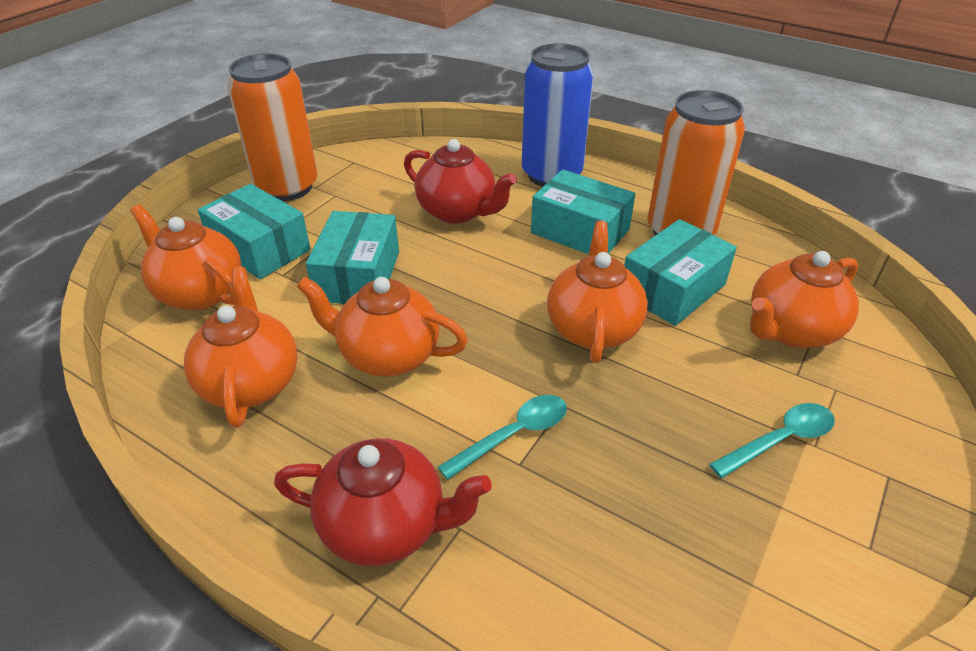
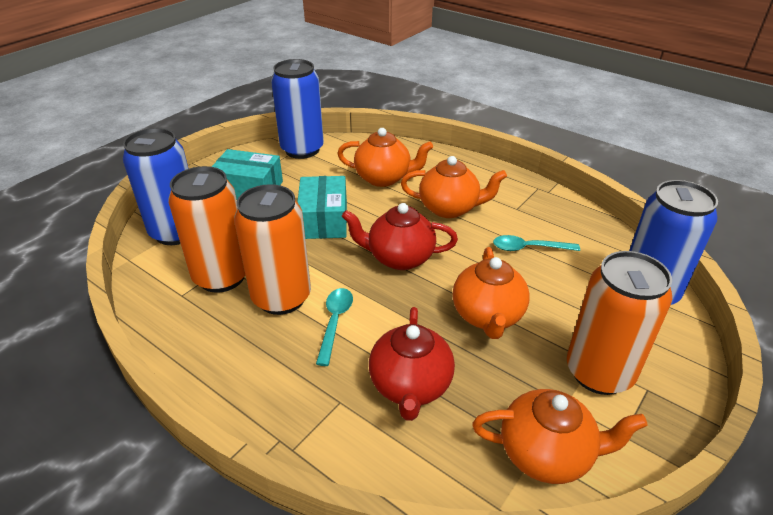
blue can: 1 -> 3
orange can: 2 -> 3
orange teapot: 5 -> 4
turquoise box: 4 -> 2

